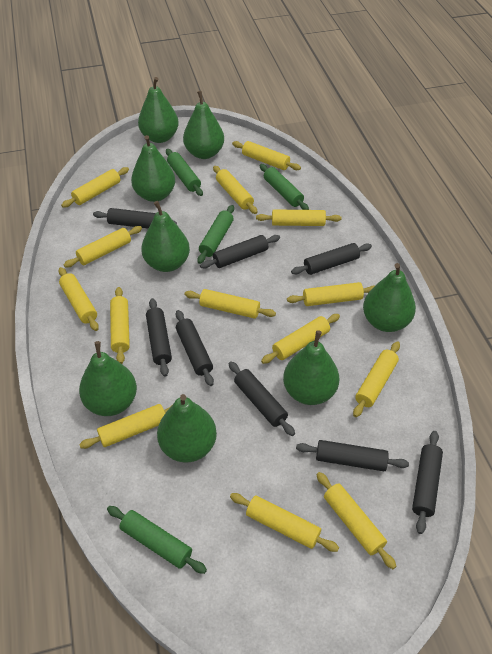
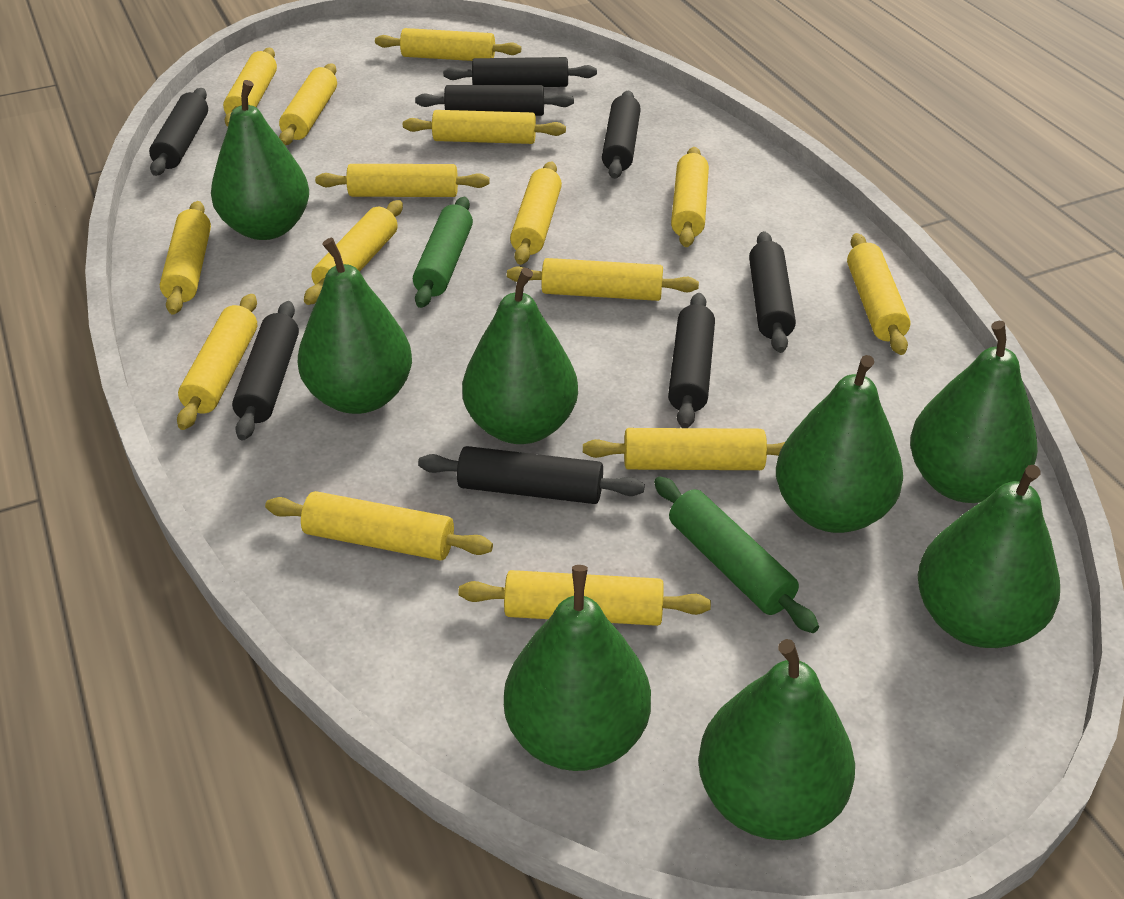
green rolling pin: 4 -> 2
yellow rolling pin: 14 -> 15

